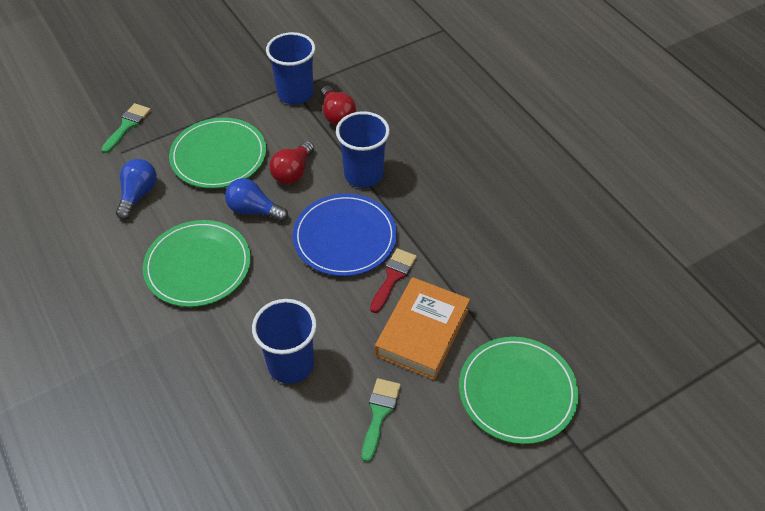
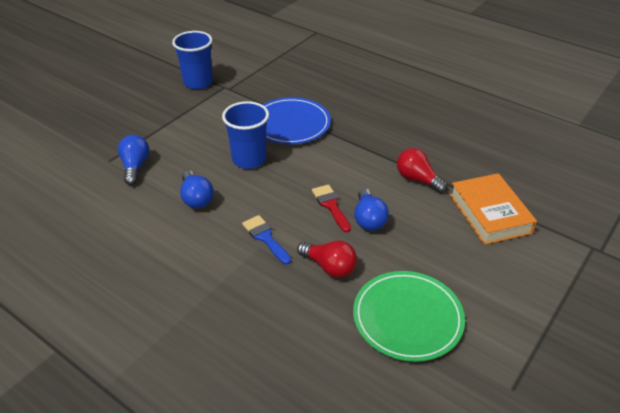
blue brush: 0 -> 1
blue cup: 3 -> 2
blue light bulb: 2 -> 3
green brush: 2 -> 0
green plate: 3 -> 1

